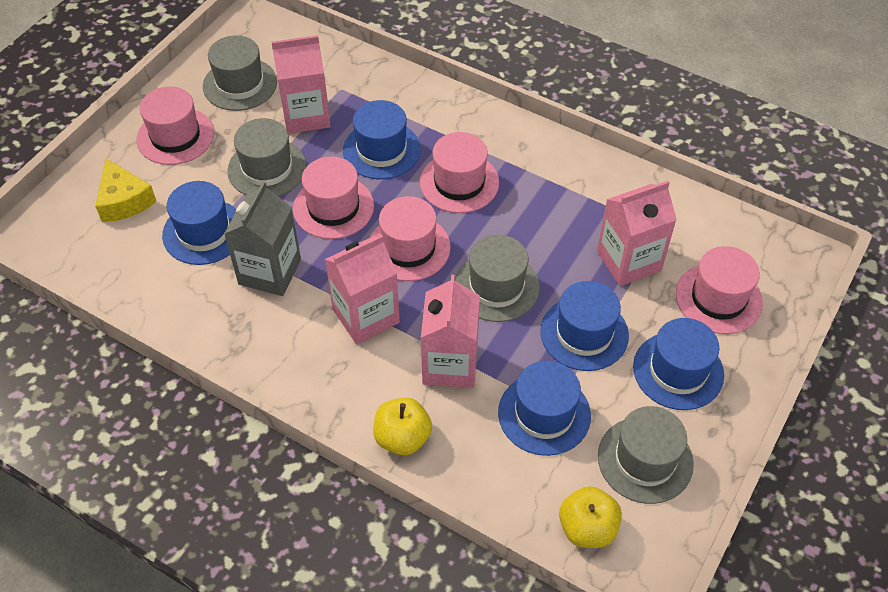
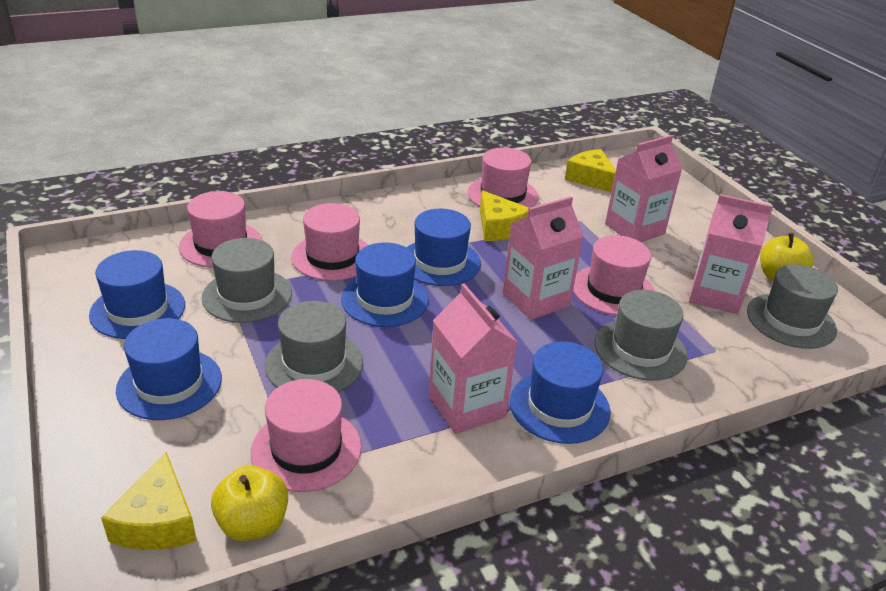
grey carton: 1 -> 0
yellow cheese: 1 -> 3

